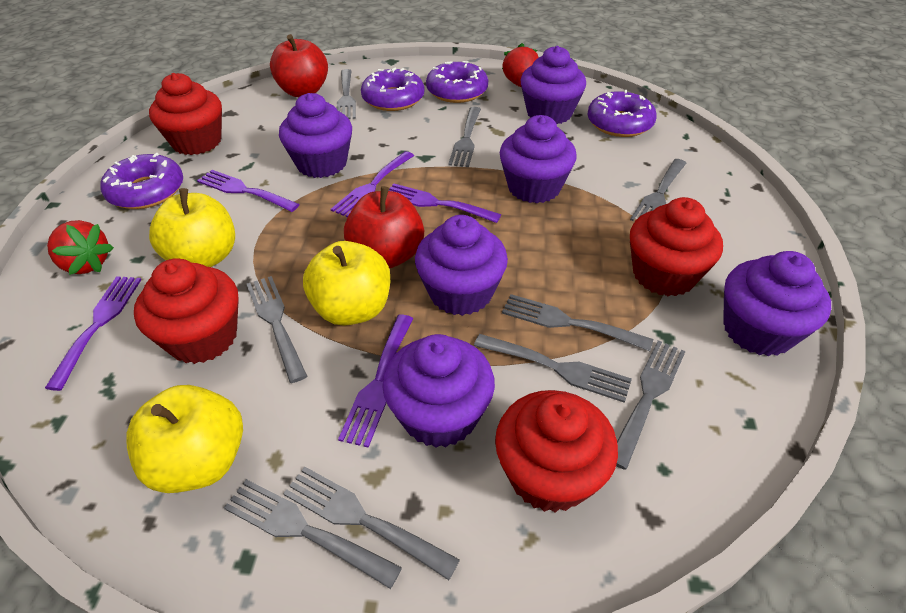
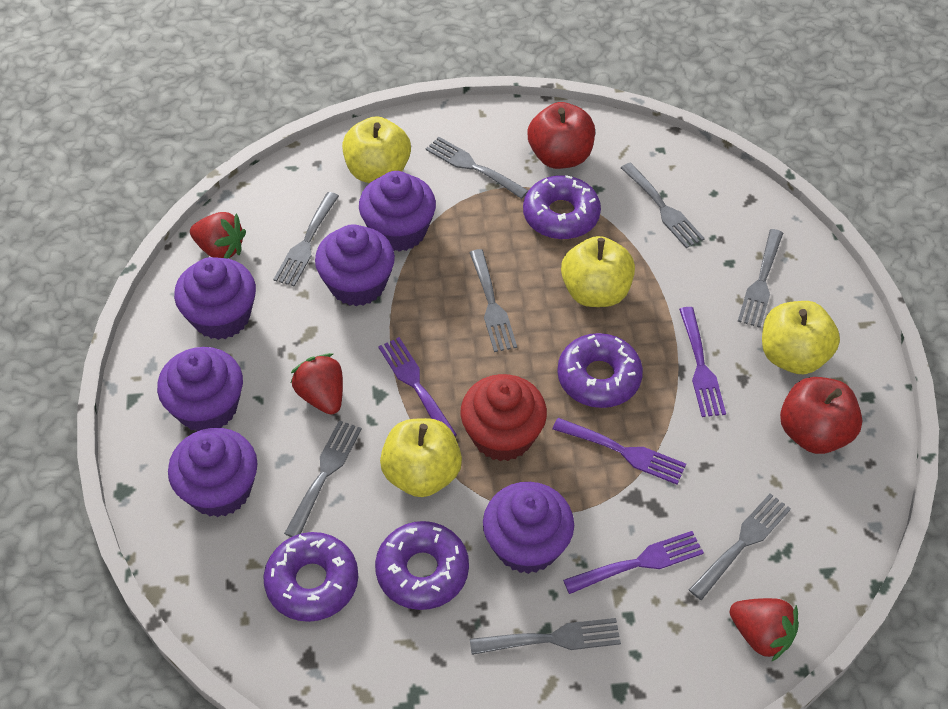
grey fork: 9 -> 8
purple fork: 5 -> 4
red cupcake: 4 -> 1
red strawberry: 2 -> 3
yellow apple: 3 -> 4

